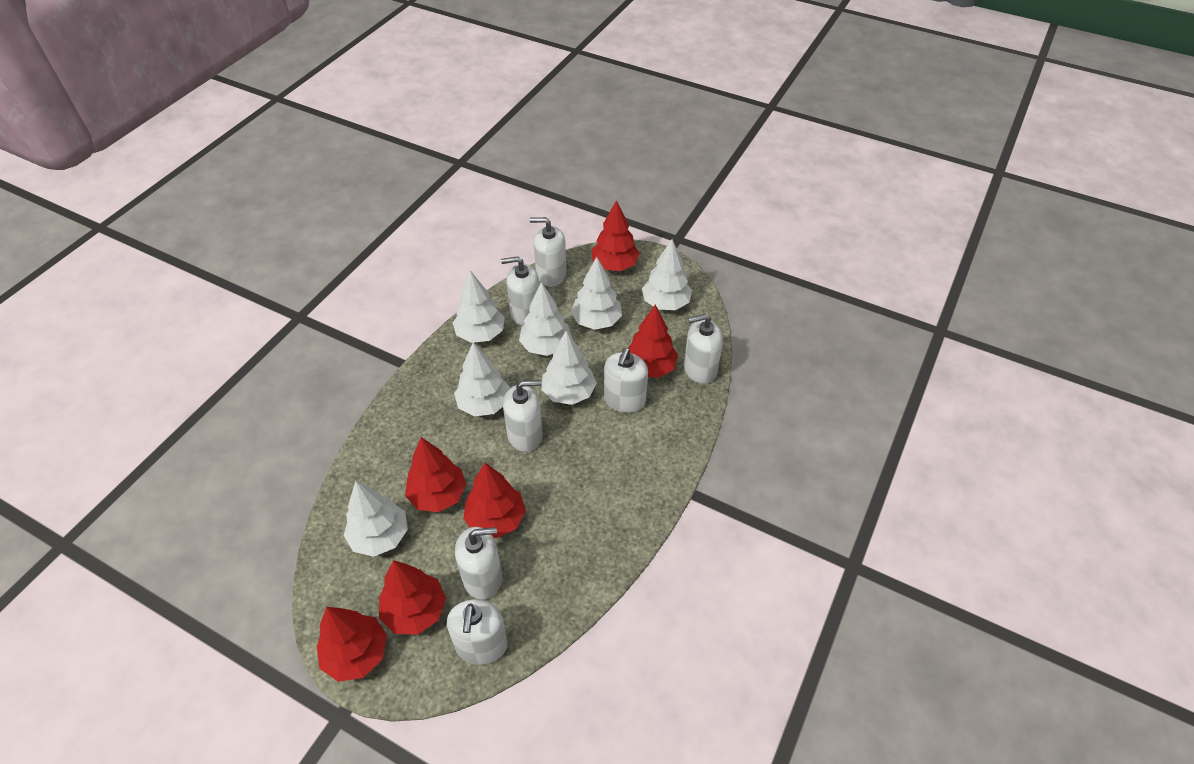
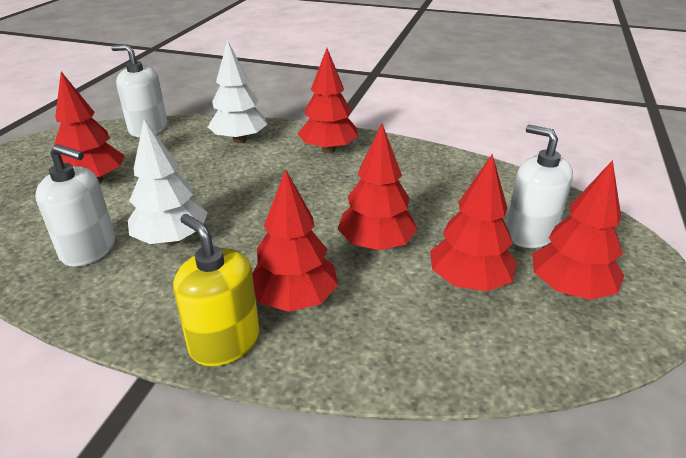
white soap dispenser: 7 -> 3
white tree: 7 -> 2
yellow soap dispenser: 0 -> 1

